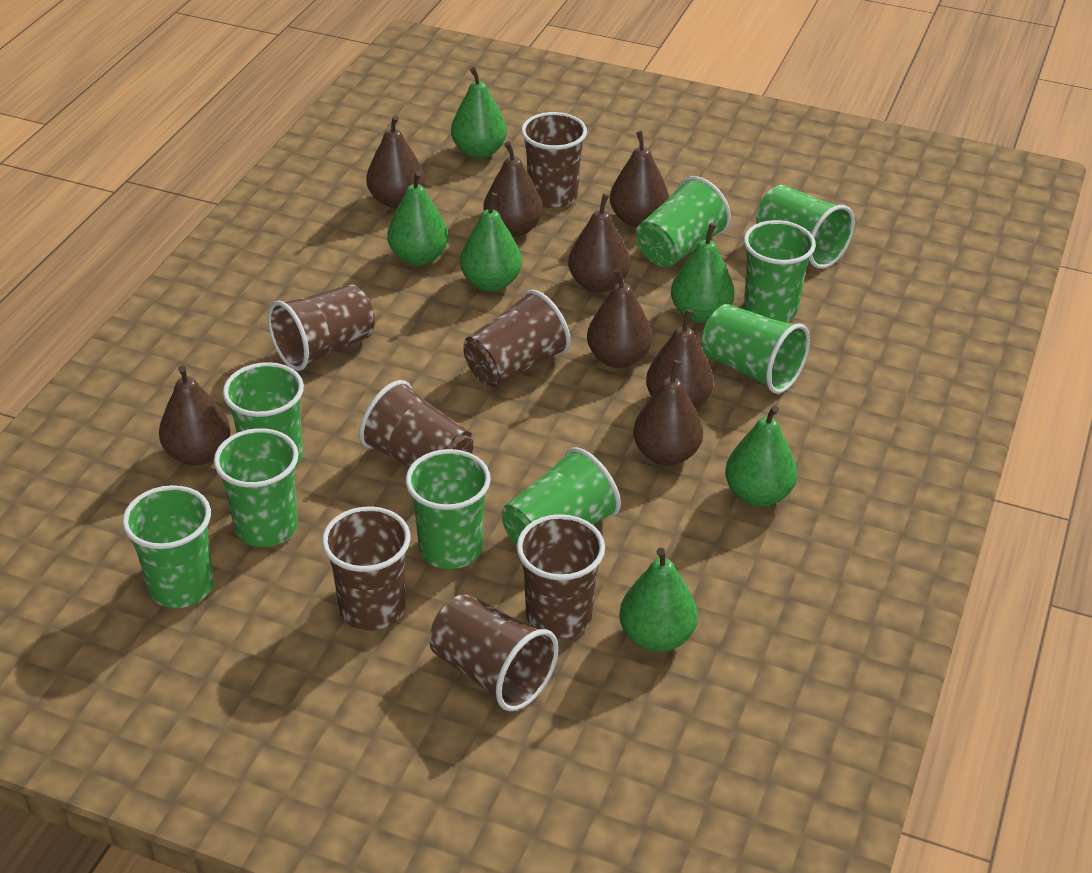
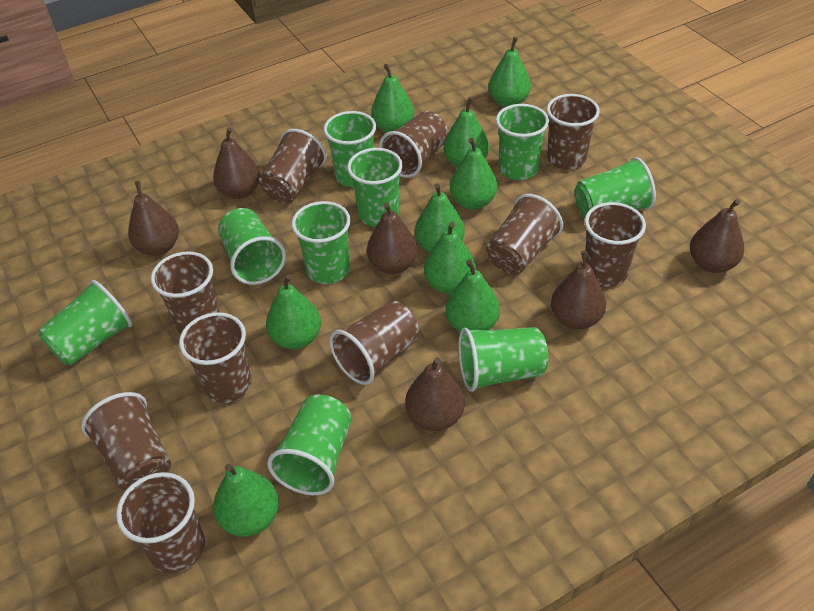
brown cup: 7 -> 10
brown pear: 8 -> 6
green pear: 6 -> 9

